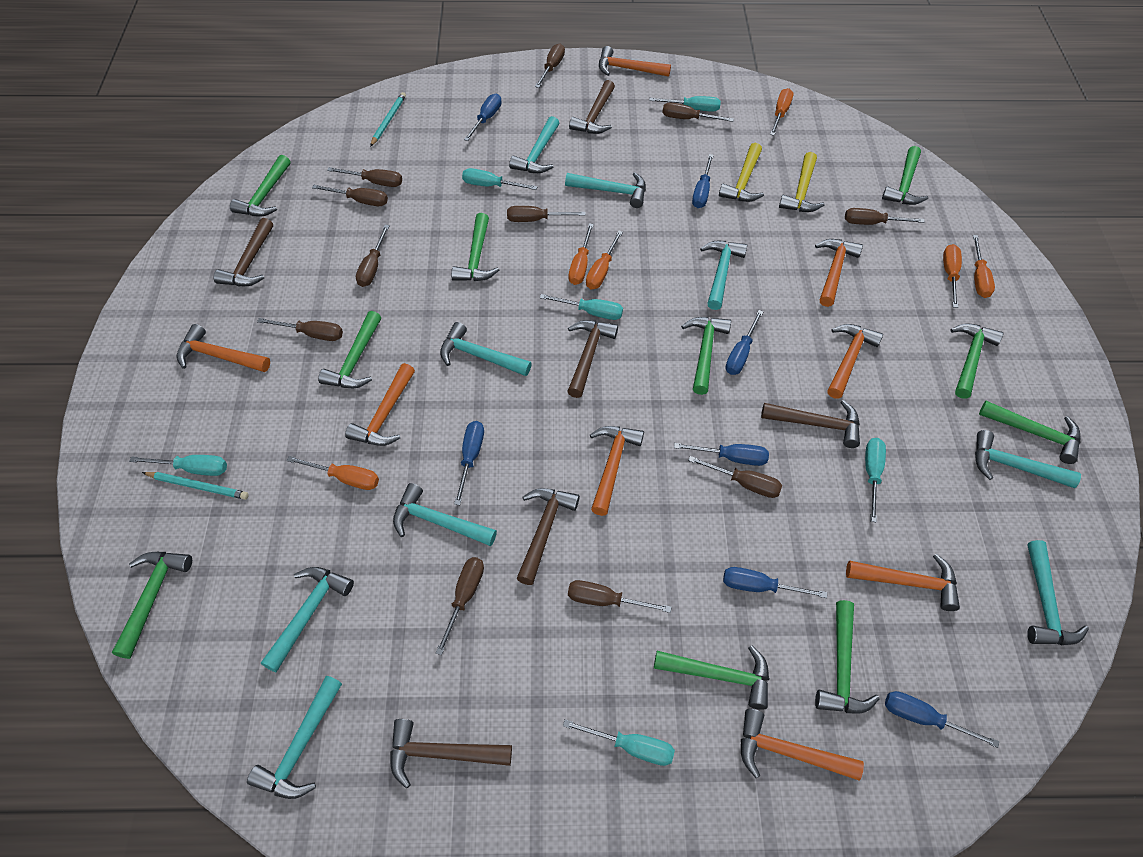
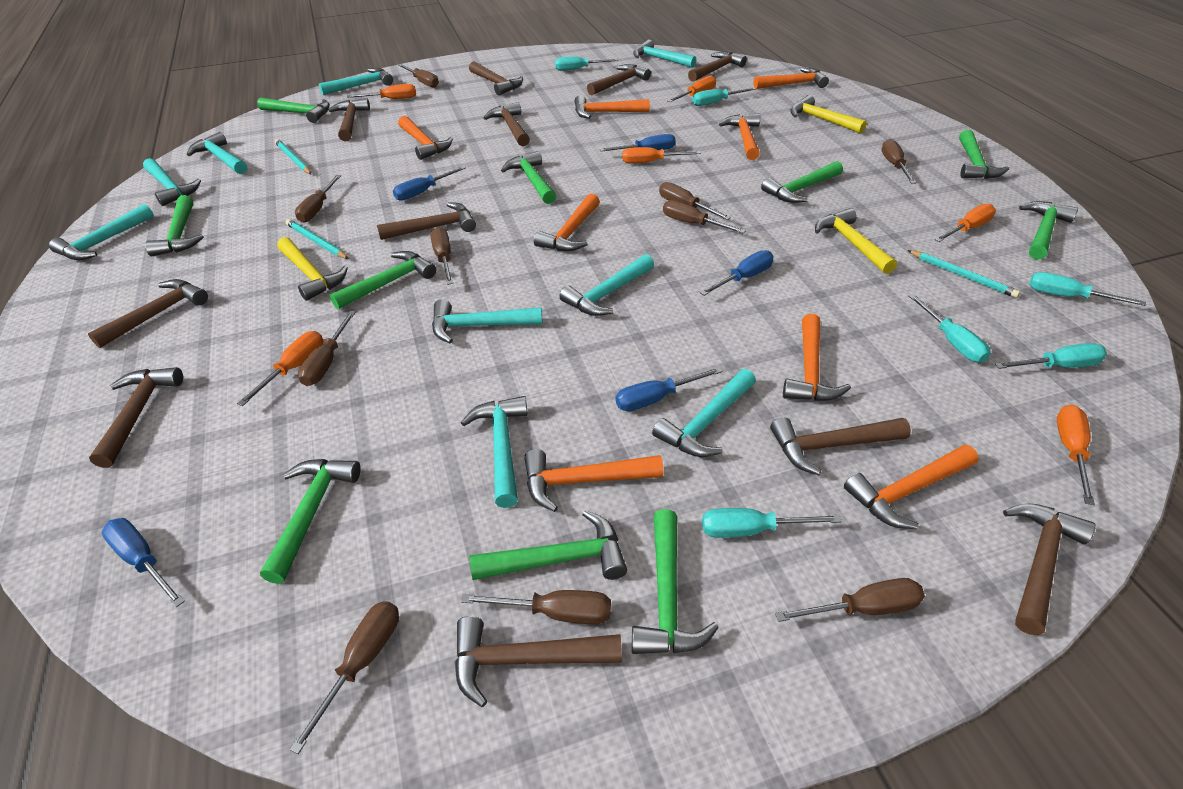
blue screwdriver: 7 -> 5
brown hammer: 6 -> 11
brown screwdriver: 11 -> 10
turquoise pencil: 2 -> 3
yellow hammer: 2 -> 3

